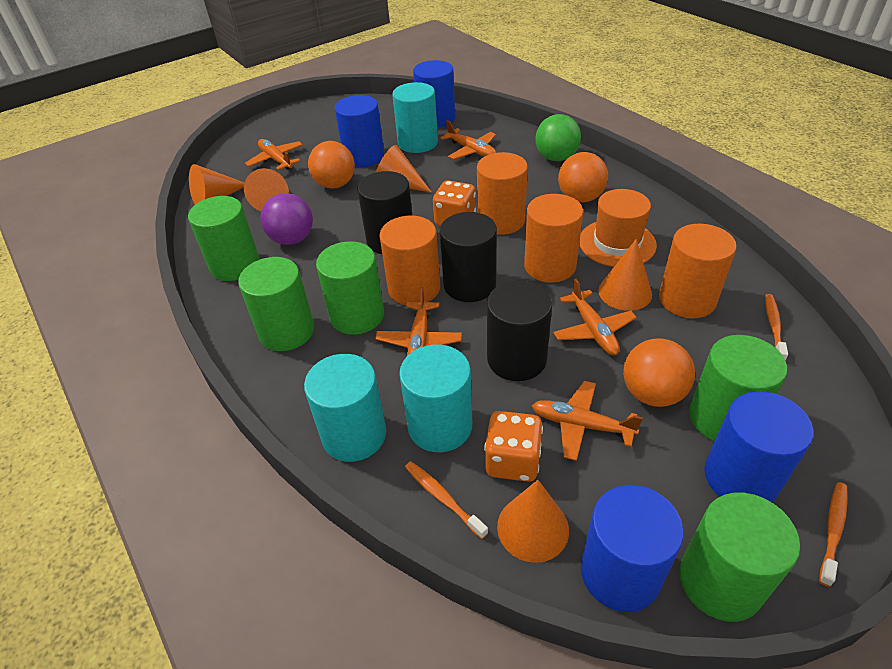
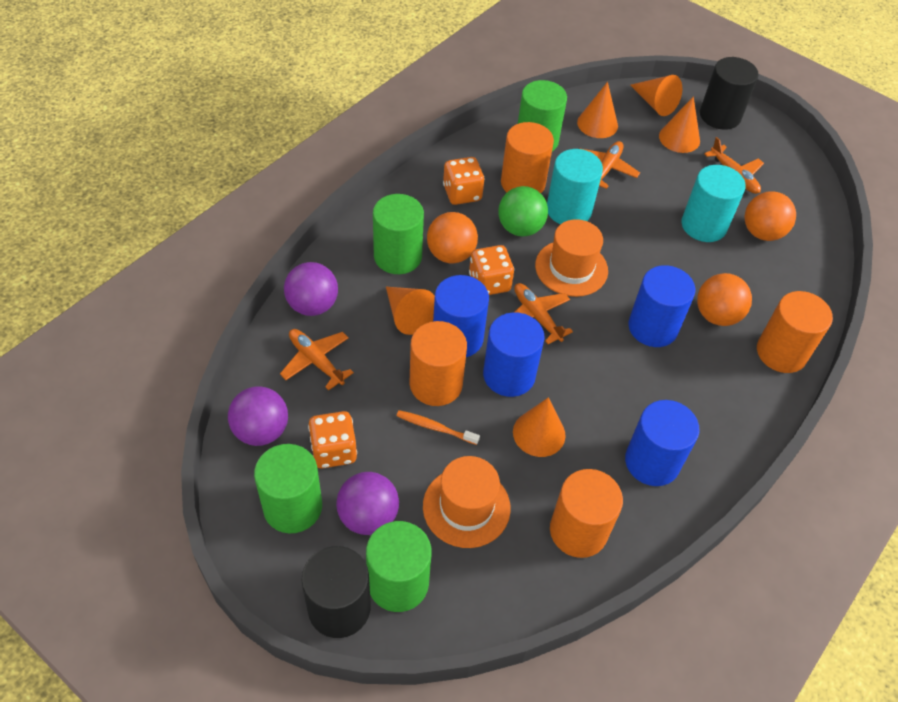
black cylinder: 3 -> 2
green cylinder: 5 -> 4
orange dice: 2 -> 3
orange hat: 1 -> 2
orange plane: 5 -> 4
orange toothbrush: 3 -> 1
purple ball: 1 -> 3
turquoise cylinder: 3 -> 2

